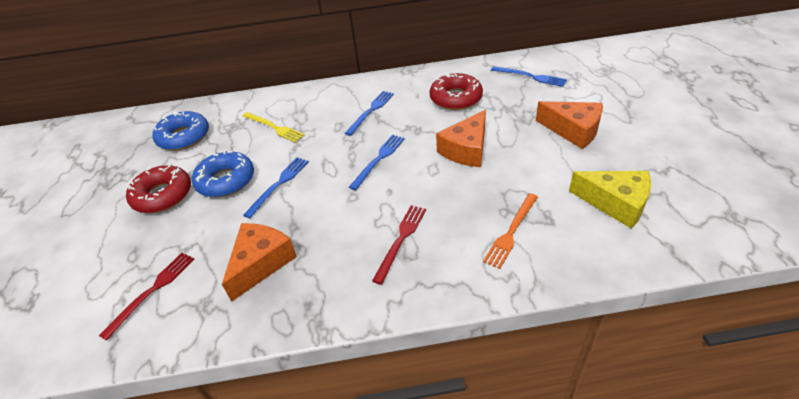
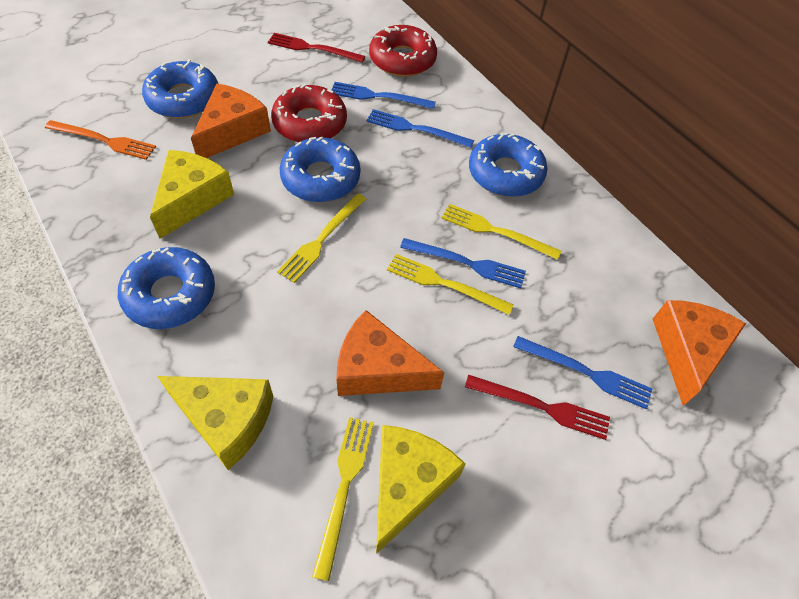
blue donut: 2 -> 4
yellow cheese: 1 -> 3
yellow fork: 1 -> 4

